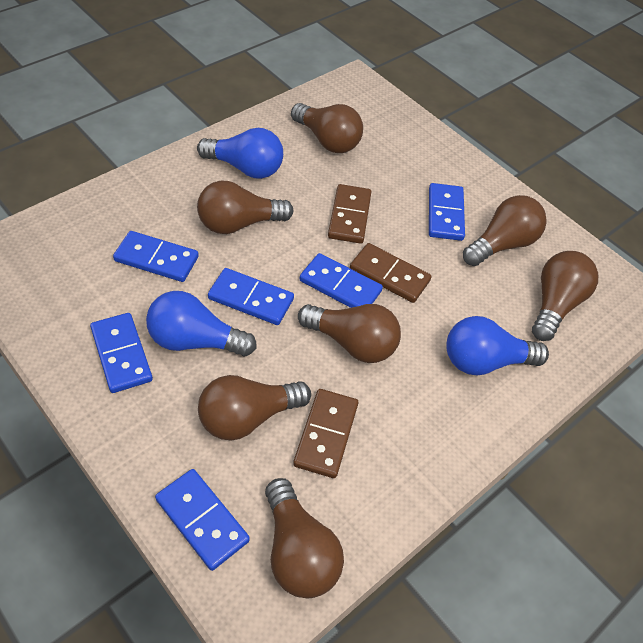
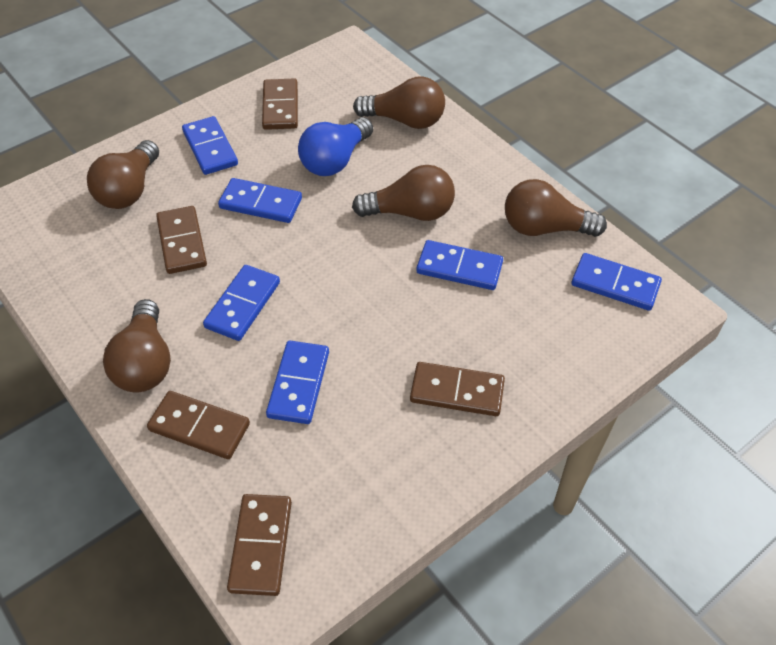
blue light bulb: 3 -> 1
brown domino: 3 -> 5
brown light bulb: 7 -> 5

